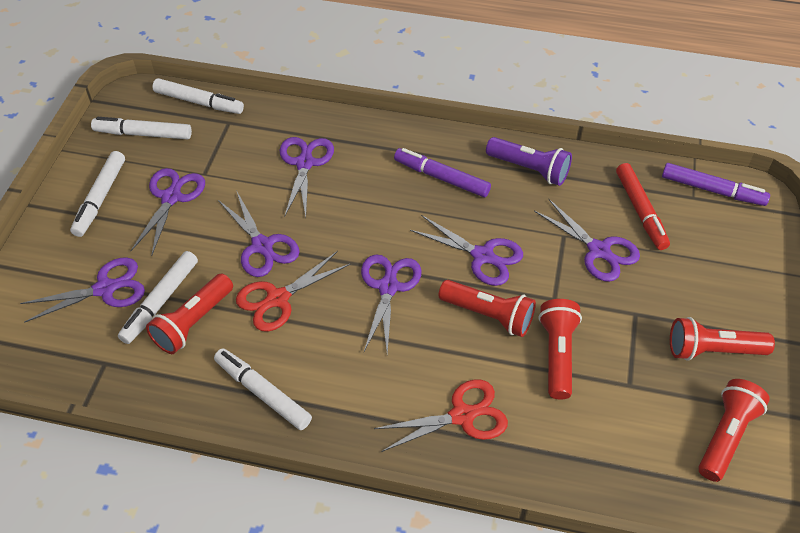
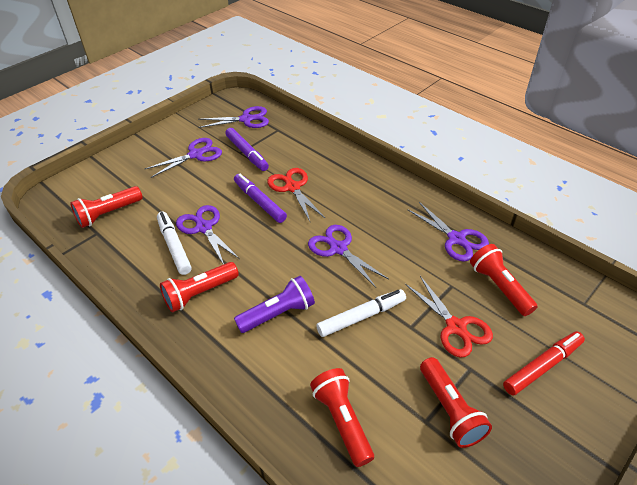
purple scissors: 7 -> 5
white marker: 5 -> 2

